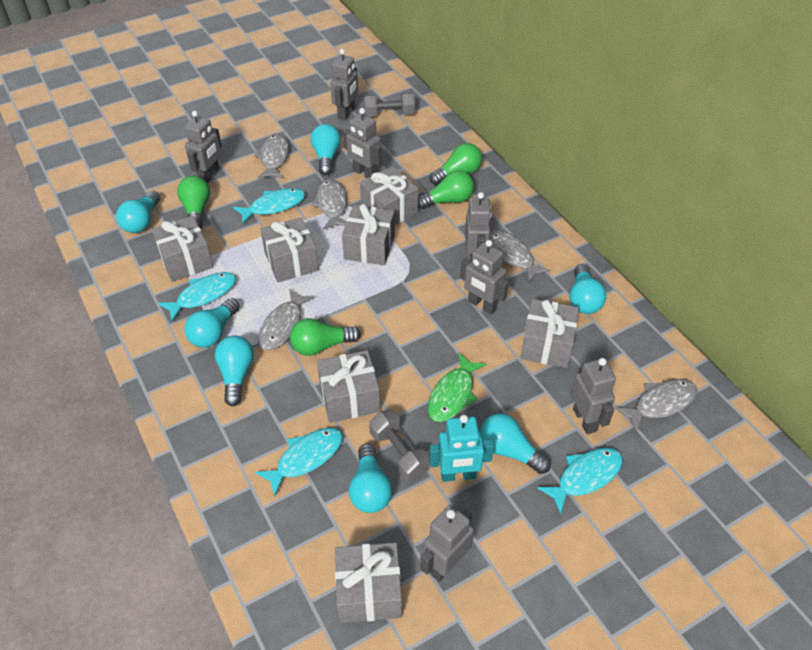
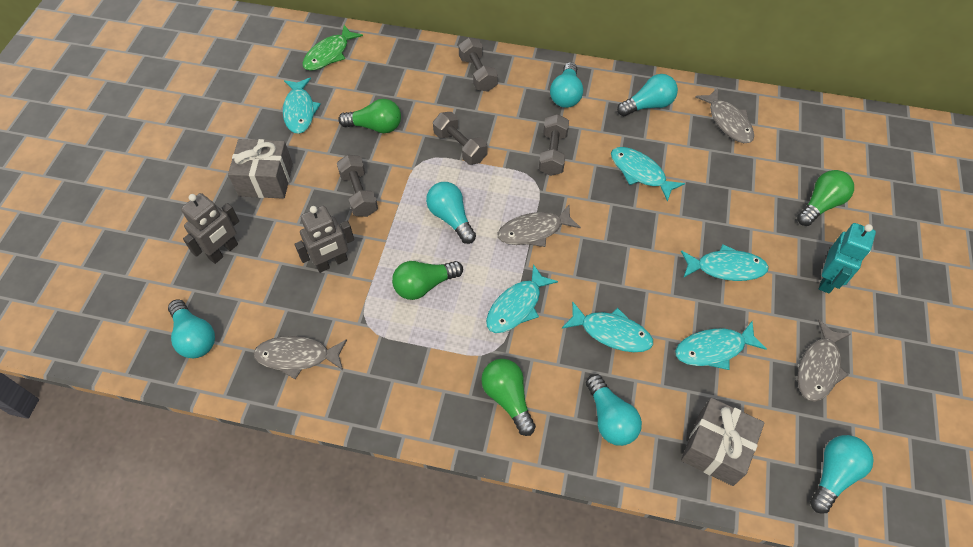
grey dumbbell: 2 -> 4
grey fish: 5 -> 4
grey gift: 7 -> 2
grey robot: 7 -> 2
turquoise fish: 4 -> 6
turquoise light bulb: 7 -> 6

